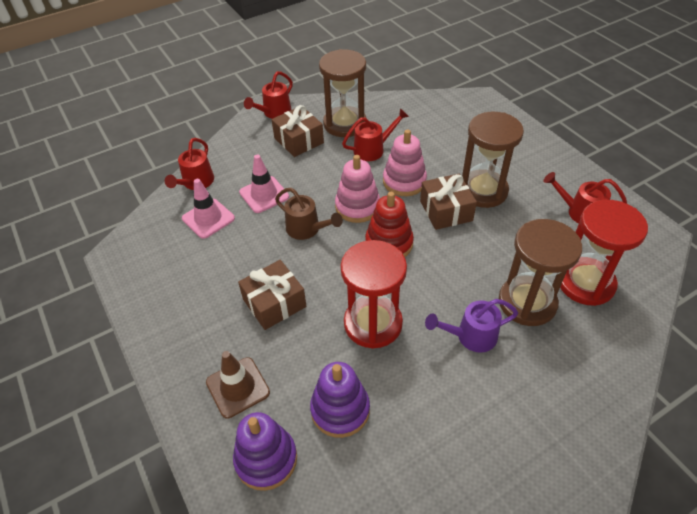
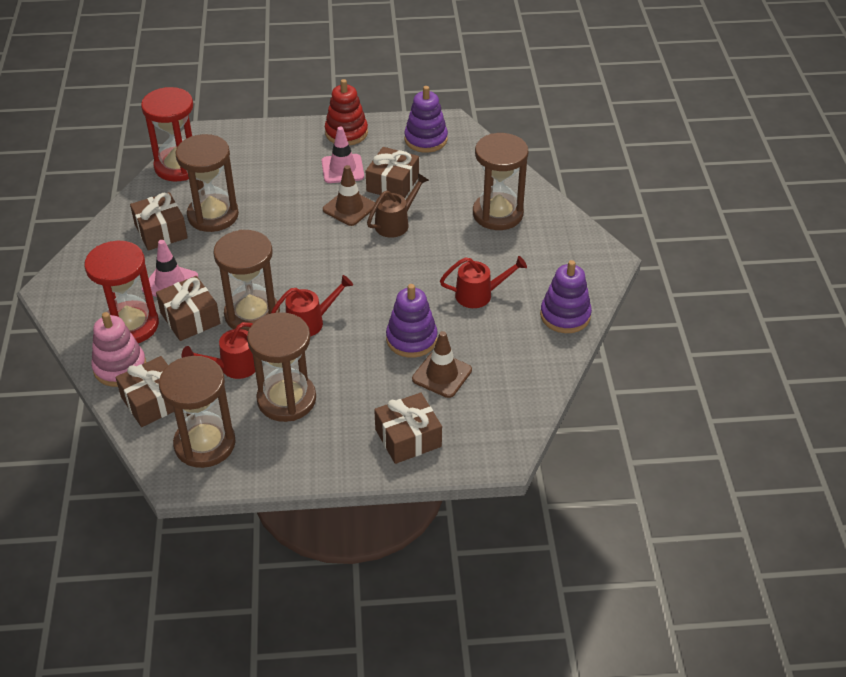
brown gift: 3 -> 5
brown hourglass: 3 -> 5
brown traffic cone: 1 -> 2
pink stacking toy: 2 -> 1
purple stacking toy: 2 -> 3
purple watering can: 1 -> 0
red watering can: 4 -> 3

